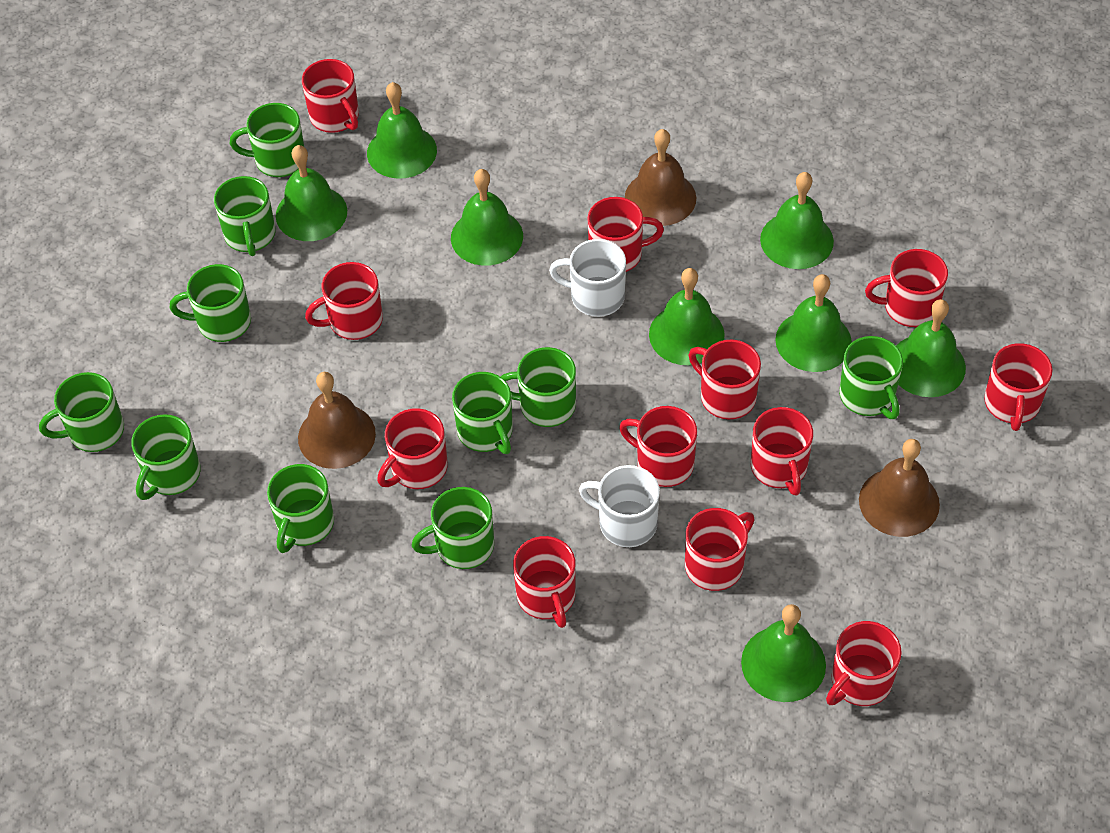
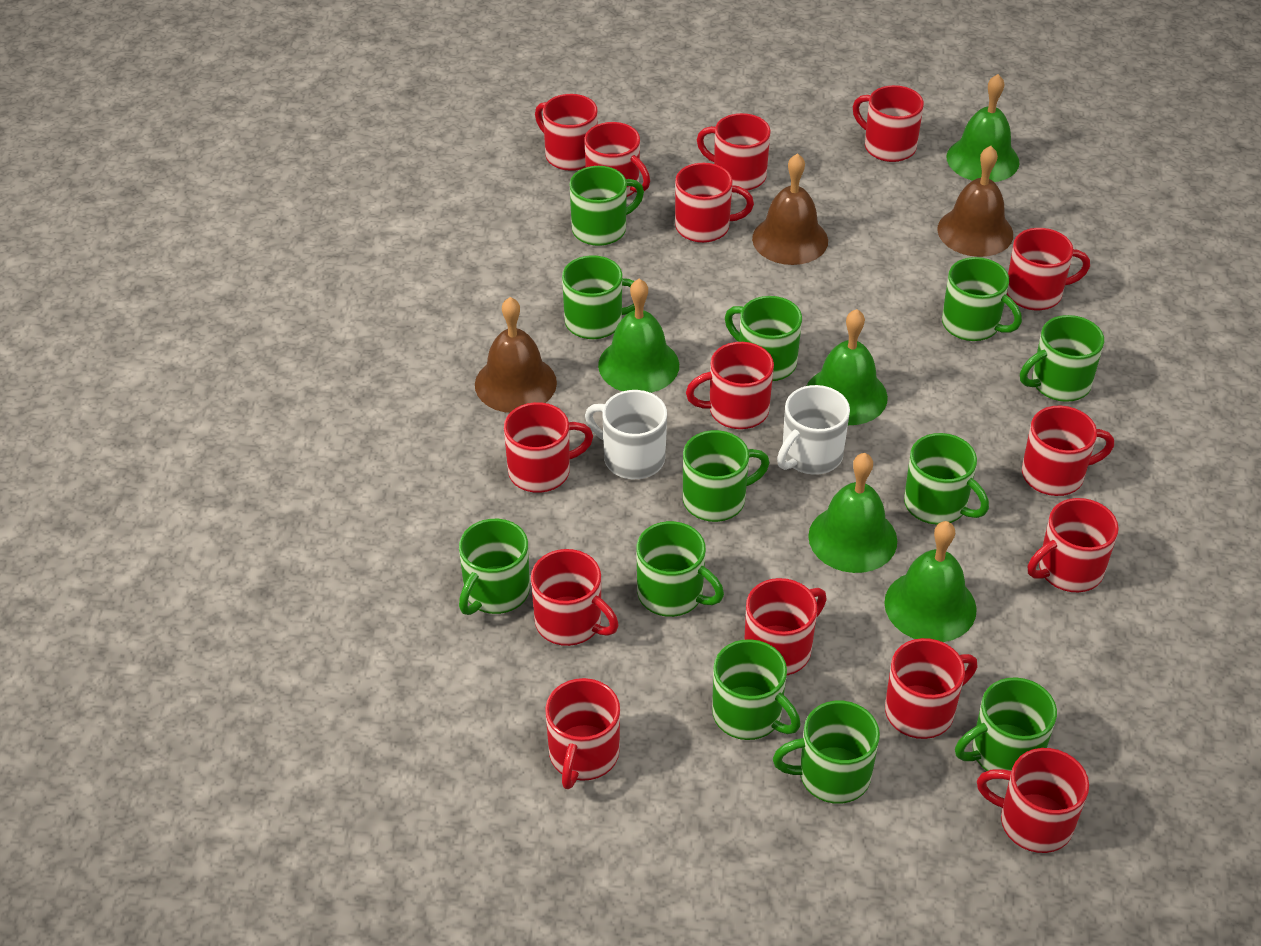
green bell: 8 -> 5
green mug: 10 -> 12
red mug: 12 -> 15

